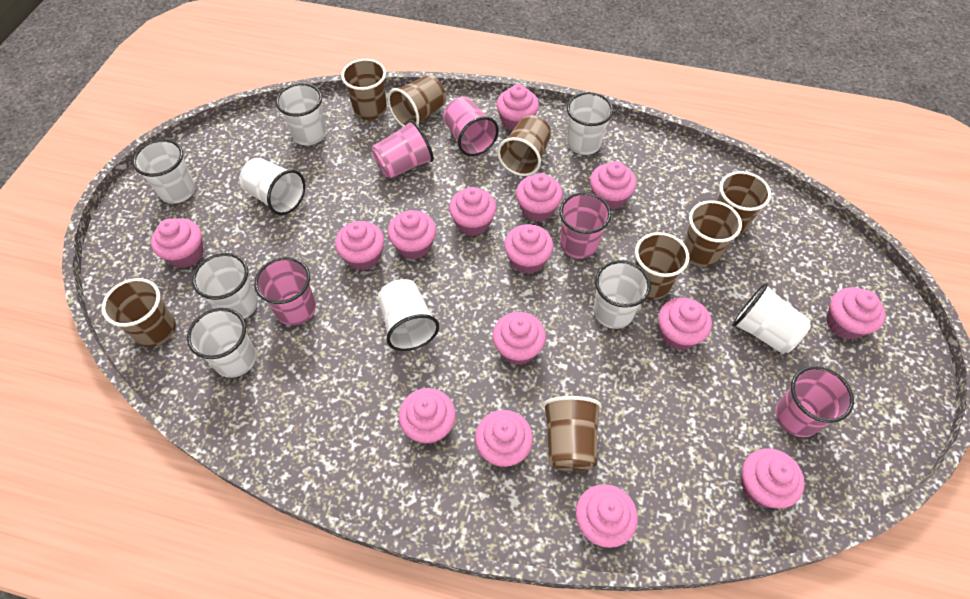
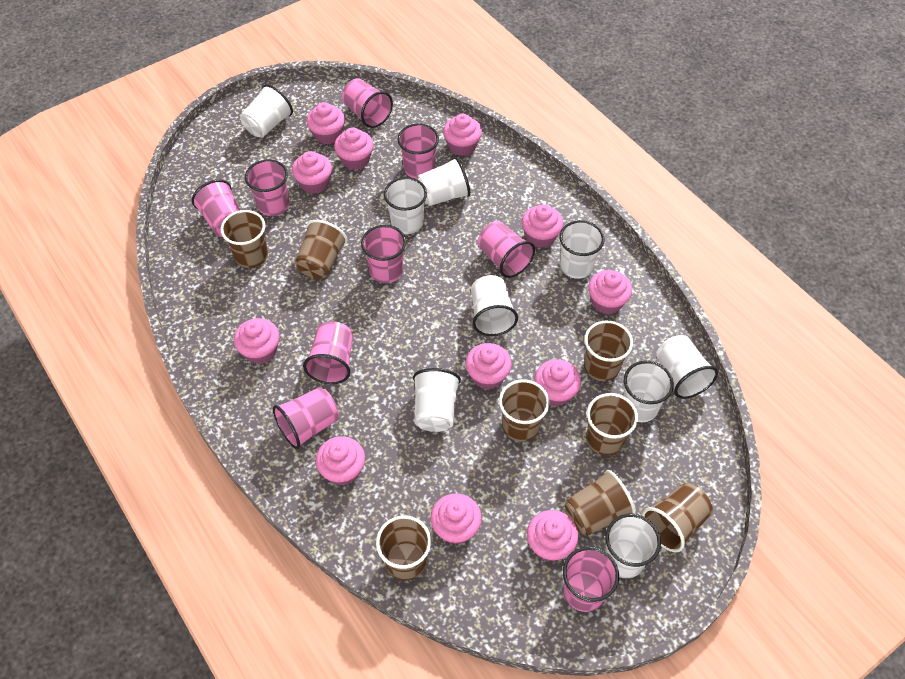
pink cup: 5 -> 9
pink cupcake: 15 -> 12

